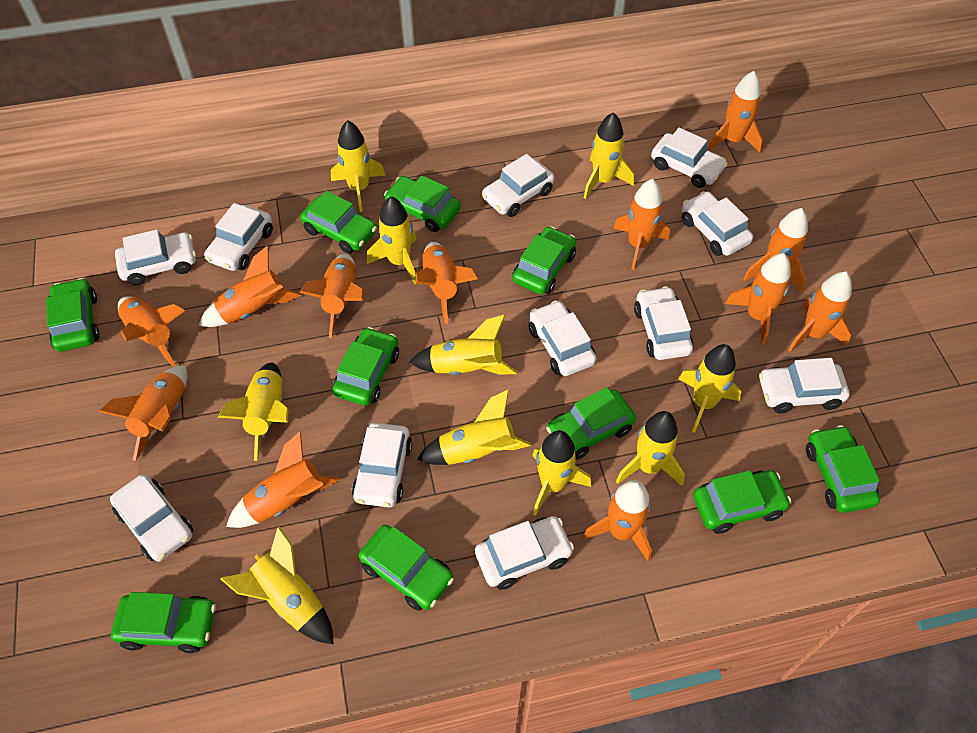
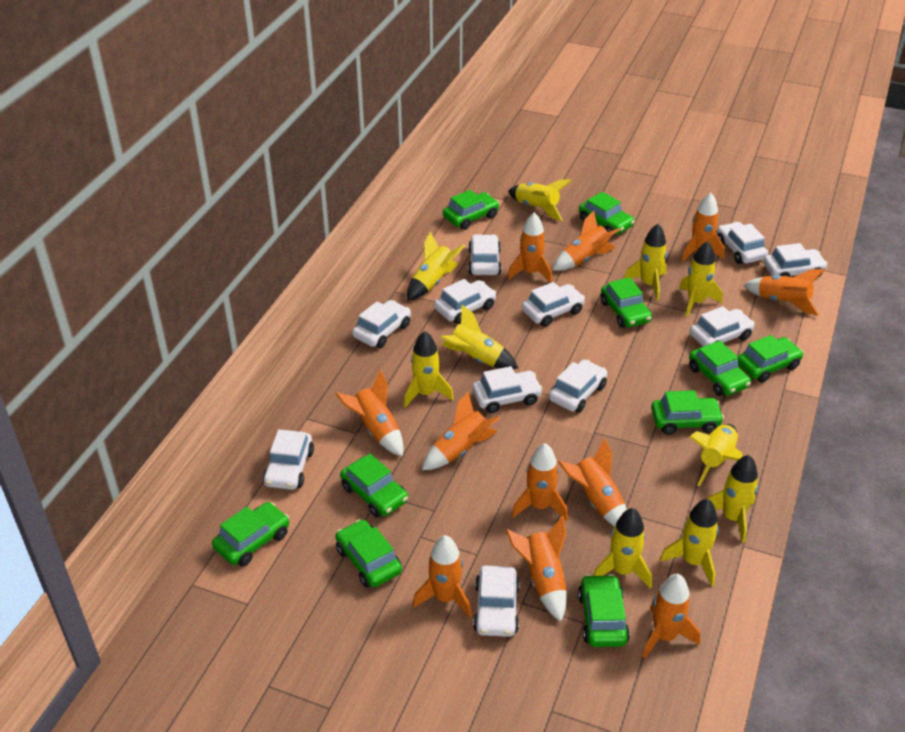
orange rocket: 12 -> 11

